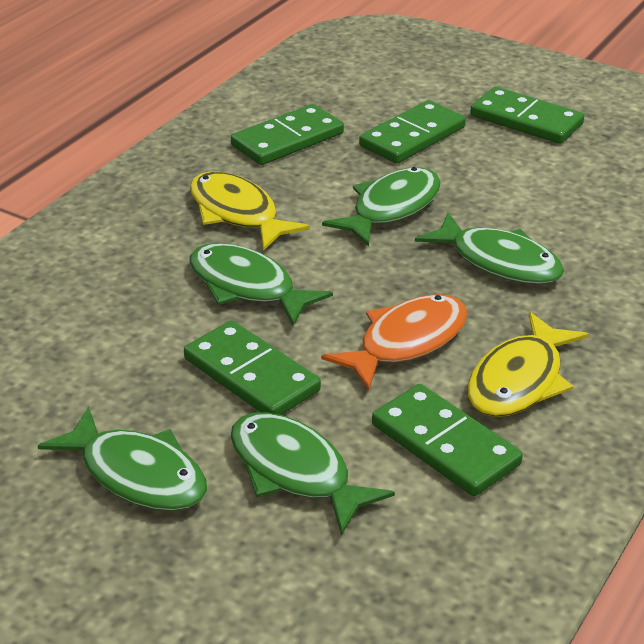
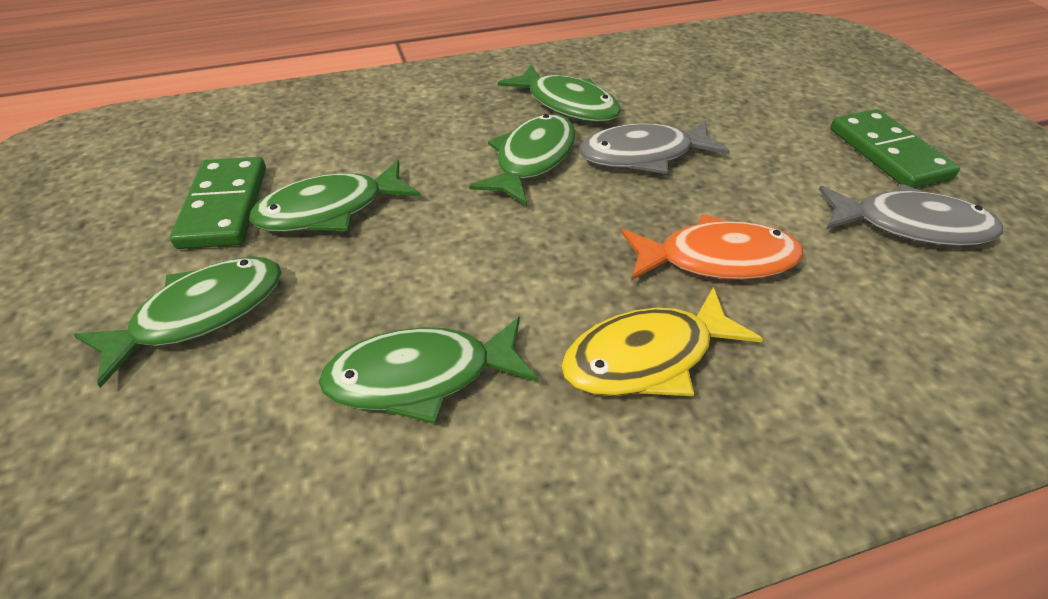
green domino: 5 -> 2
grey fish: 0 -> 2
yellow fish: 2 -> 1

